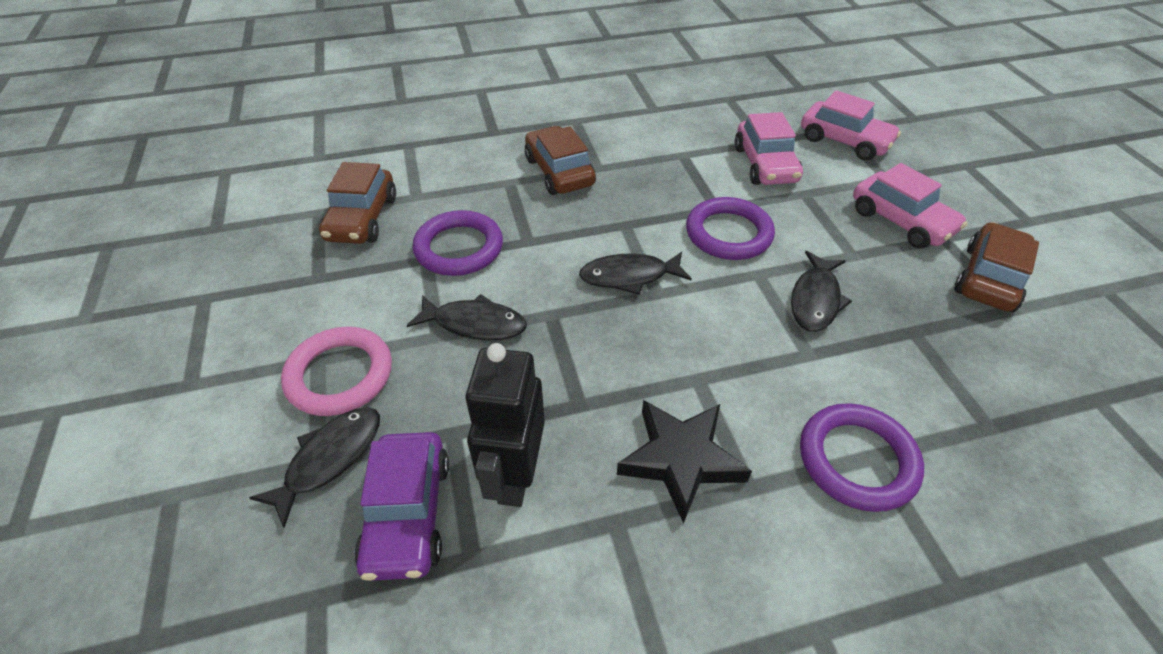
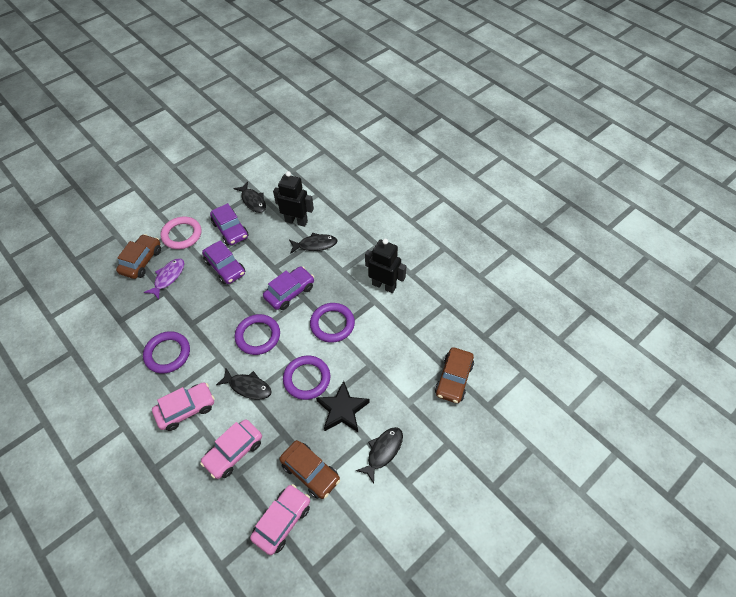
black robot: 1 -> 2
purple car: 1 -> 3
purple fish: 0 -> 1
purple ring: 3 -> 4

